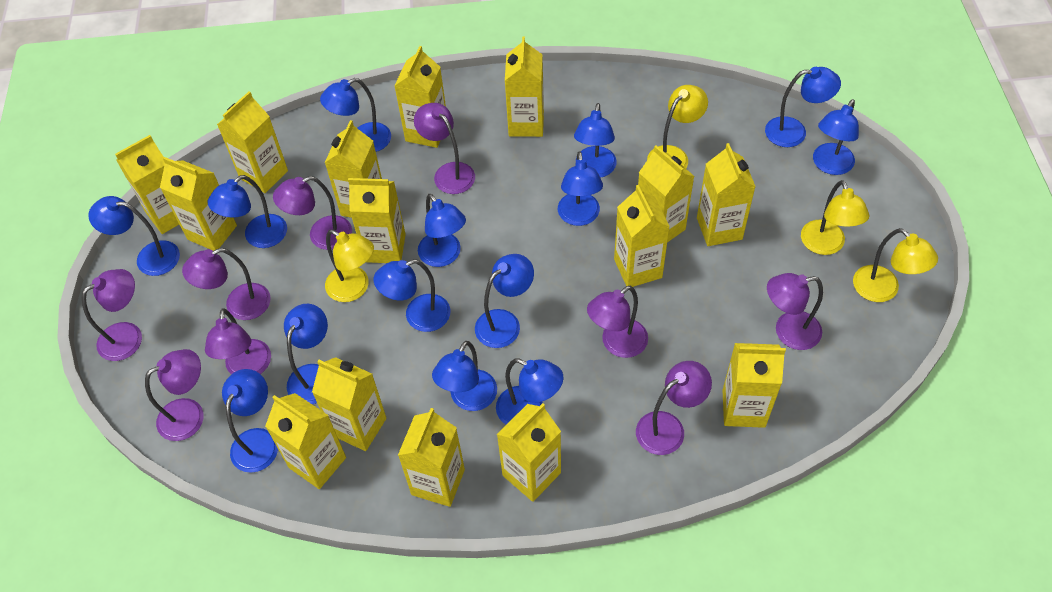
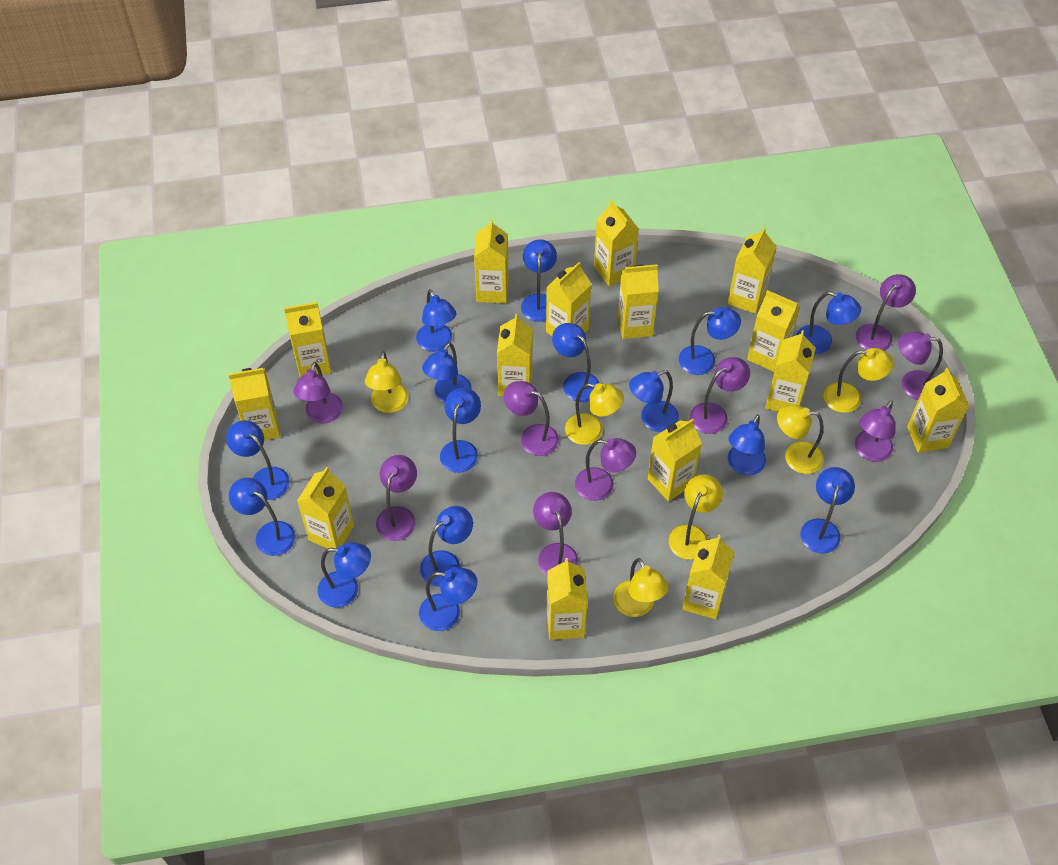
blue lamp: 14 -> 15
yellow lamp: 4 -> 6

